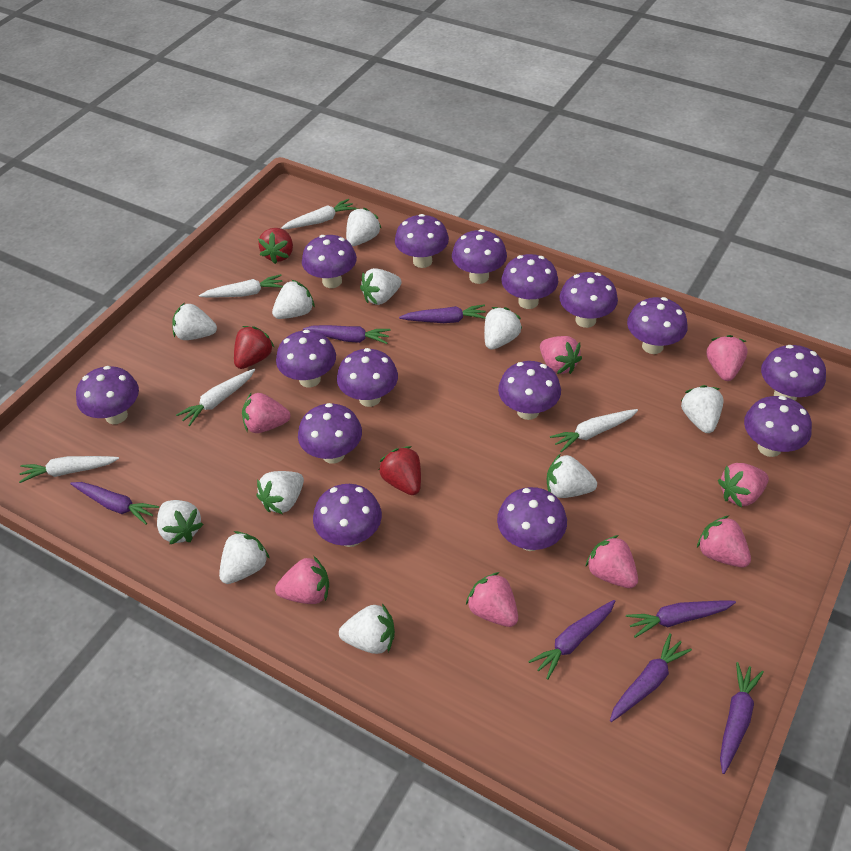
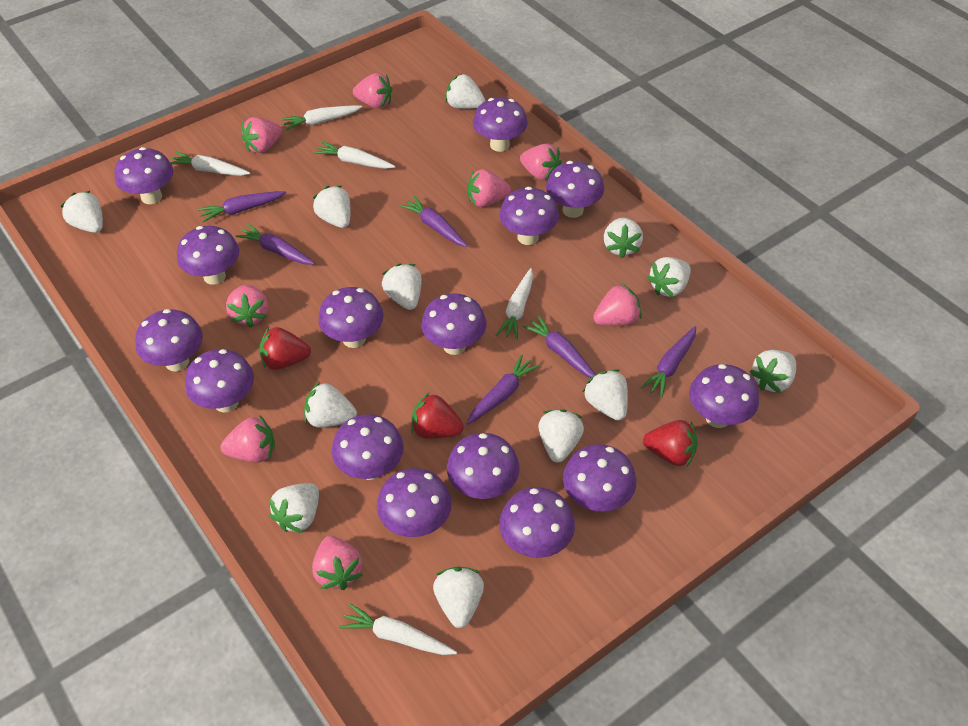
purple carrot: 7 -> 6
white strawberry: 11 -> 12

